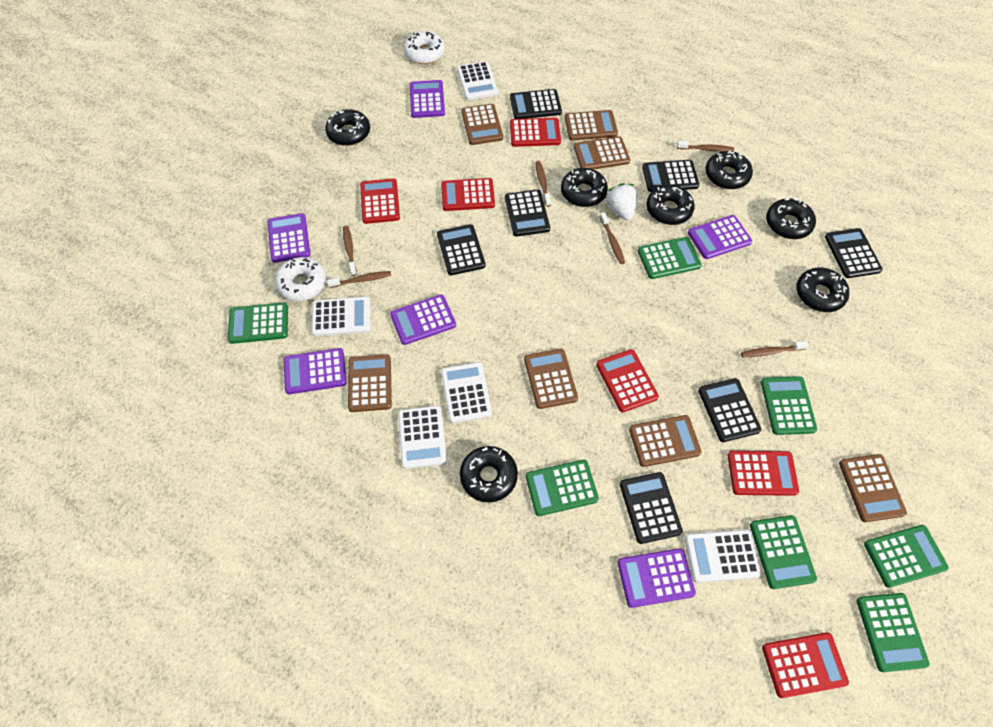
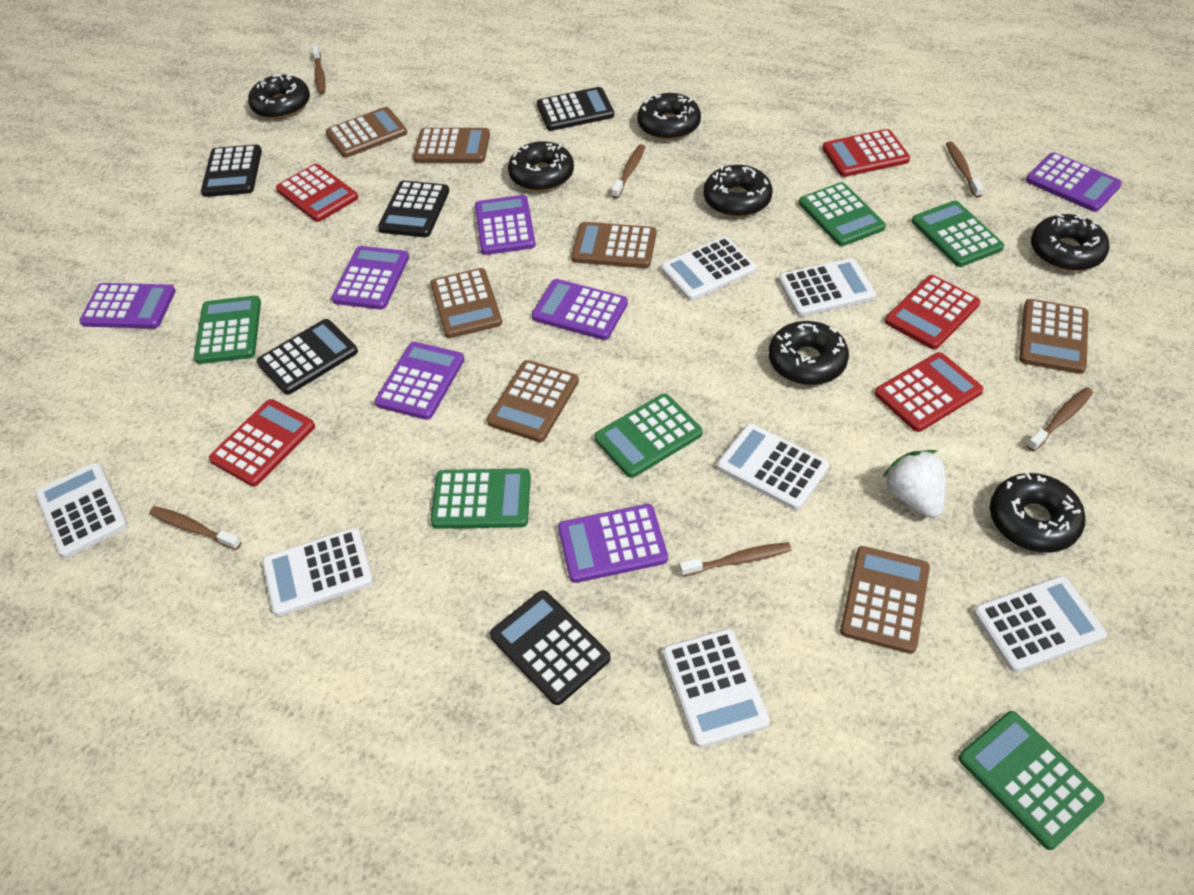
black calculator: 7 -> 5
green calculator: 7 -> 6
purple calculator: 6 -> 7
red calculator: 6 -> 5
white calculator: 5 -> 7
white donut: 2 -> 0

